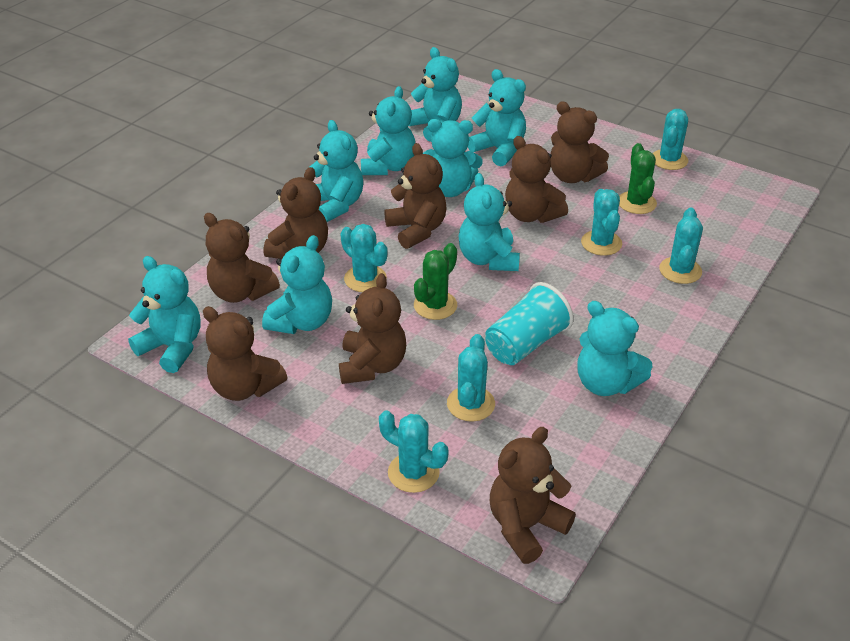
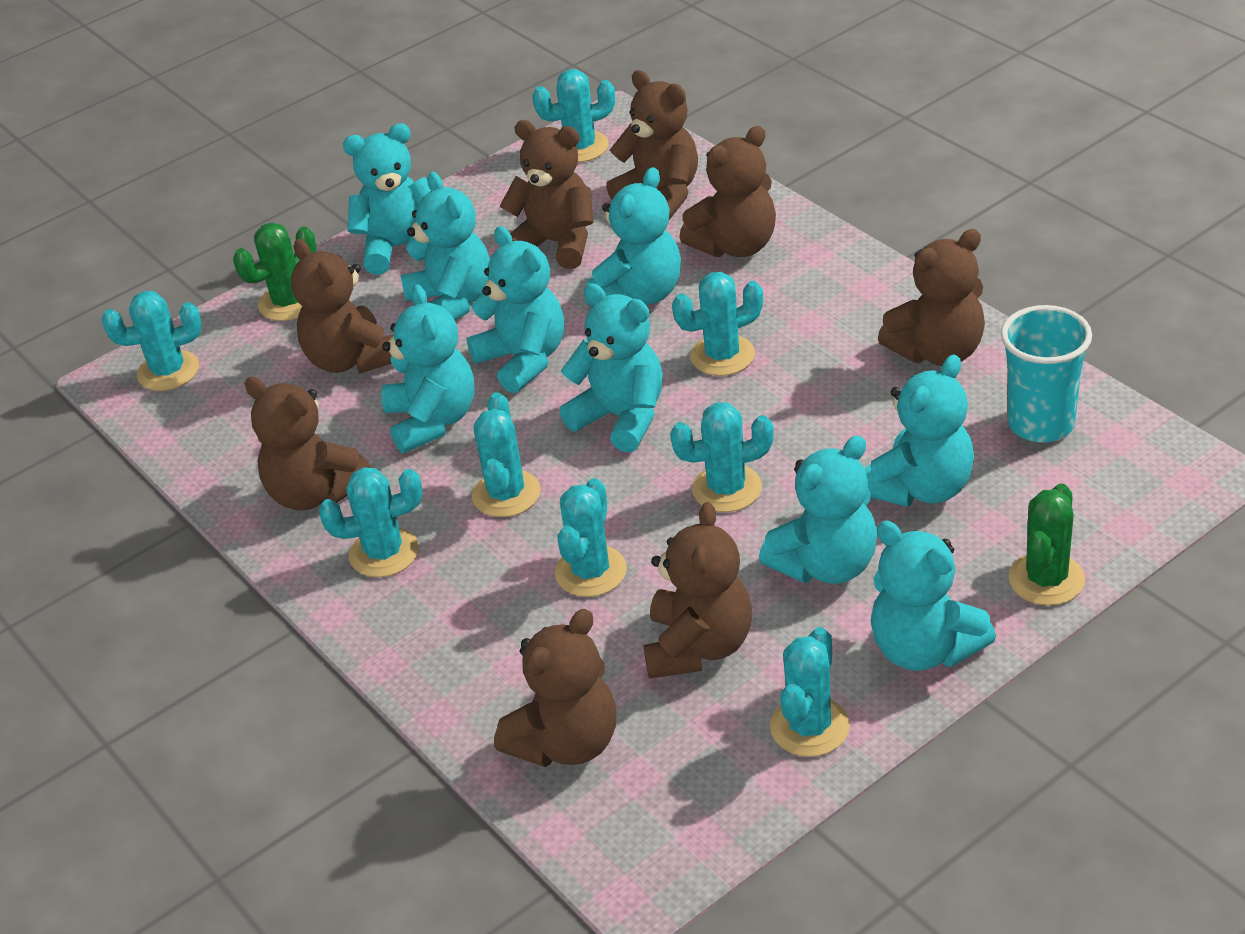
turquoise cactus: 6 -> 8

